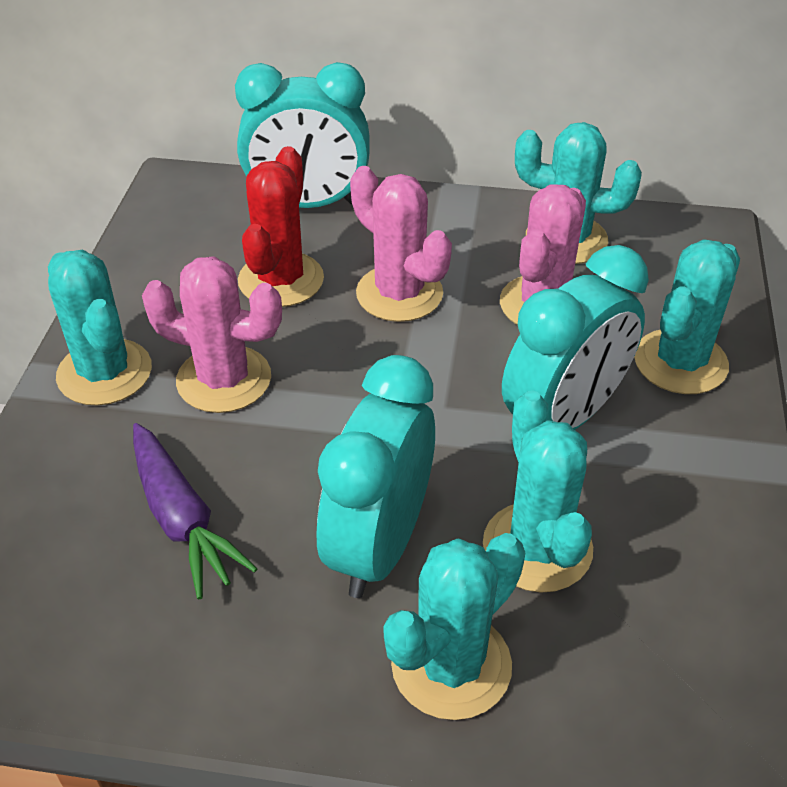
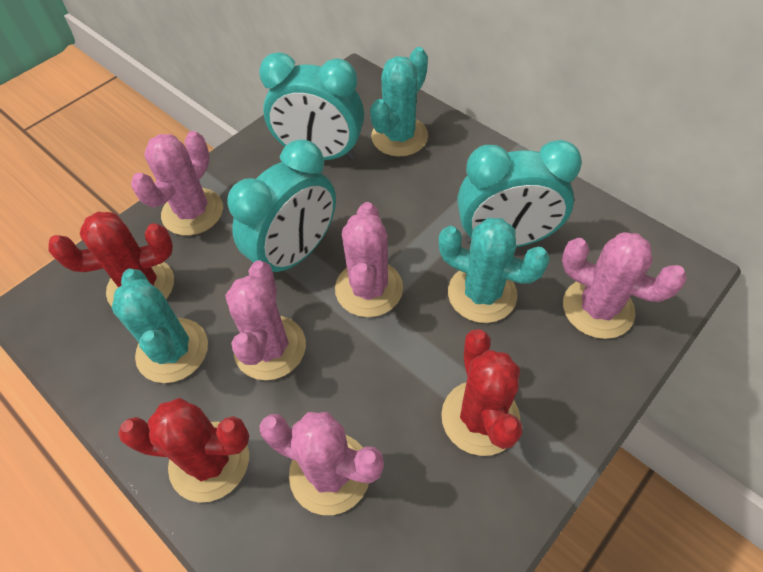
pink cactus: 3 -> 5
purple carrot: 1 -> 0
red cactus: 1 -> 3
turquoise cactus: 5 -> 3

